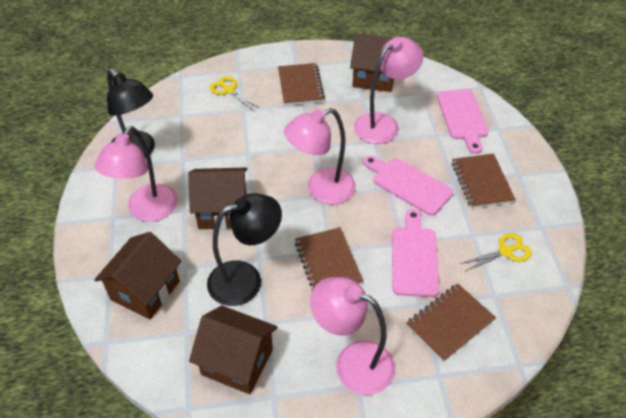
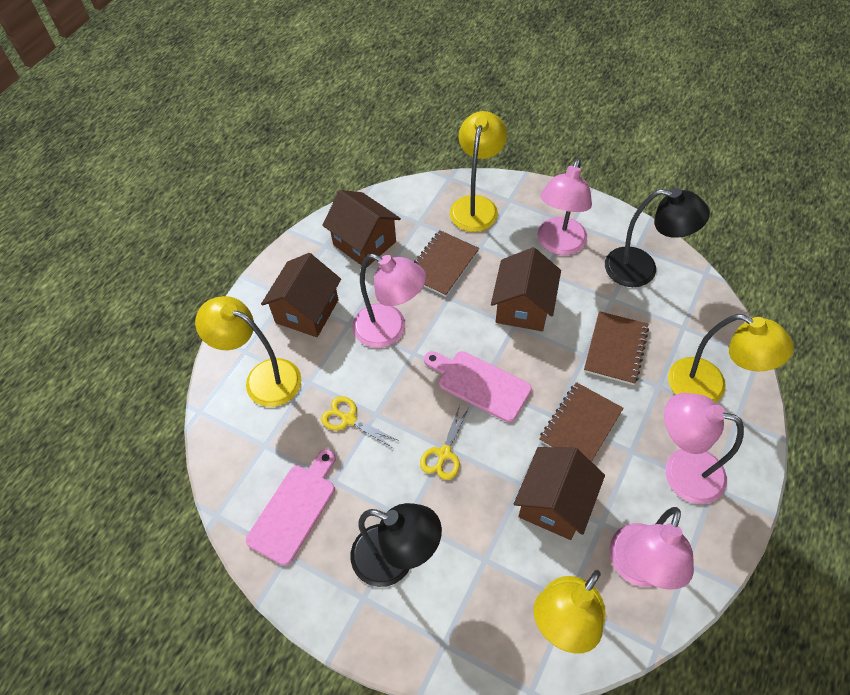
brown notebook: 4 -> 3
pink cutting board: 3 -> 2
yellow lamp: 0 -> 4

